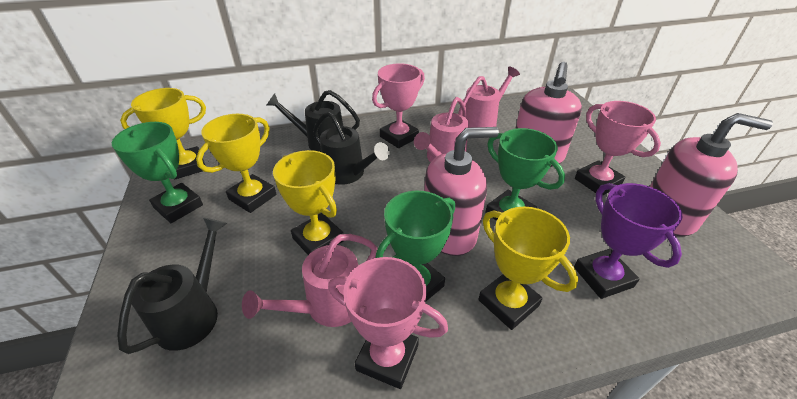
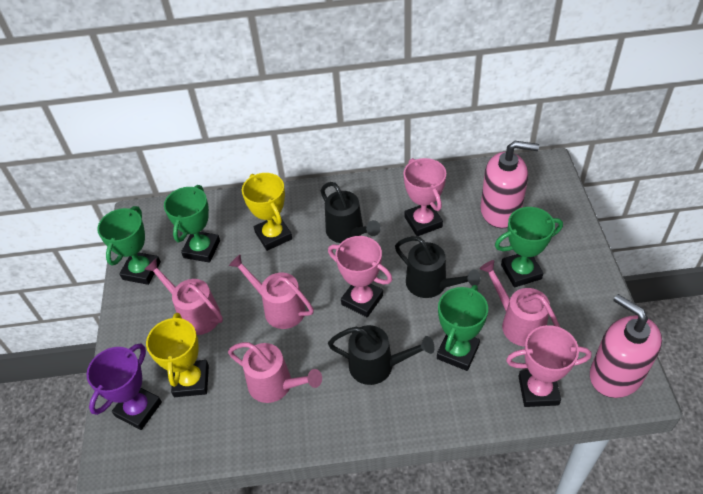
green trophy: 3 -> 4
pink soap dispenser: 3 -> 2
pink watering can: 3 -> 4
yellow trophy: 4 -> 2

